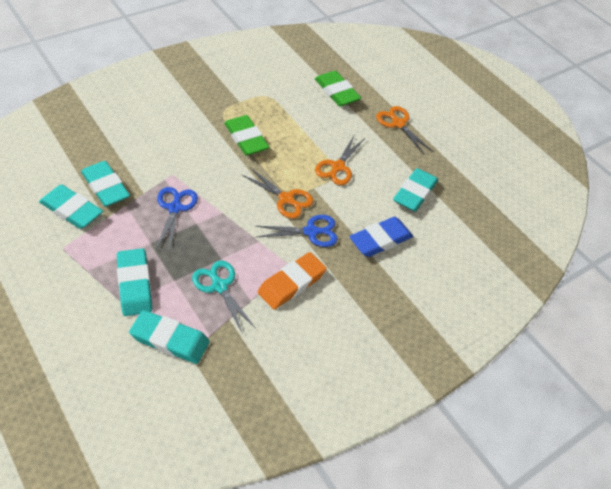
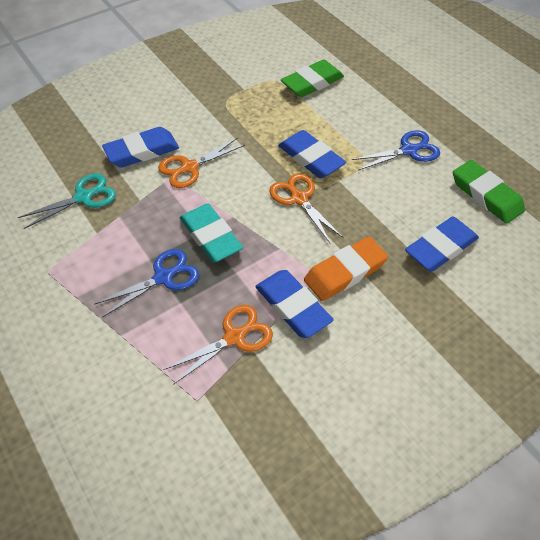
blue eraser: 1 -> 4
turquoise eraser: 5 -> 1

